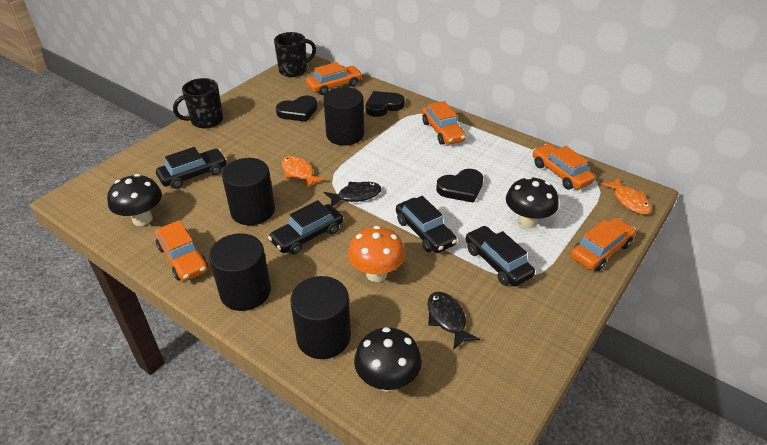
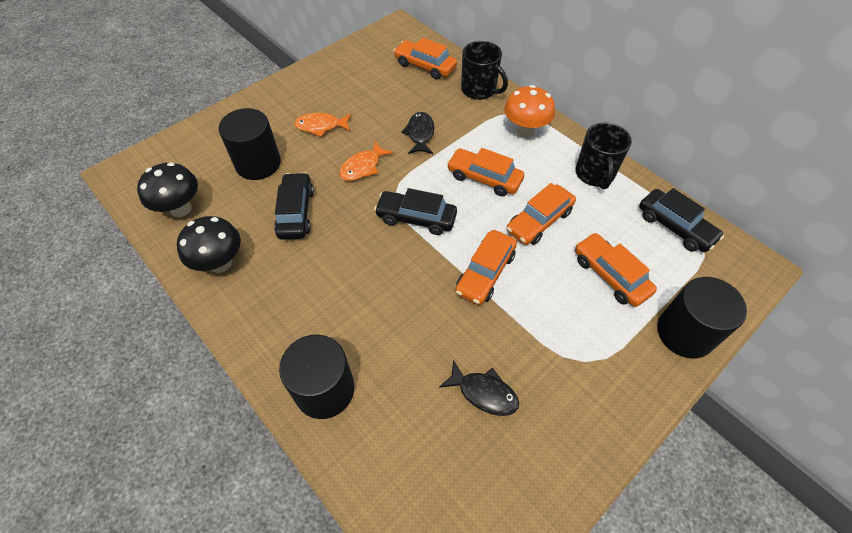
black car: 4 -> 3
black cylinder: 4 -> 3
black heart: 3 -> 0
black mushroom: 3 -> 2

